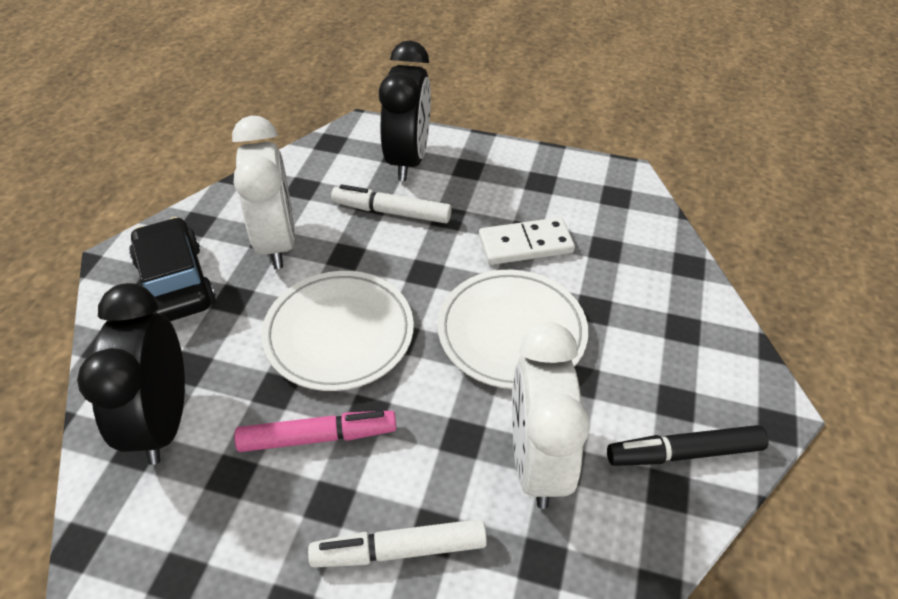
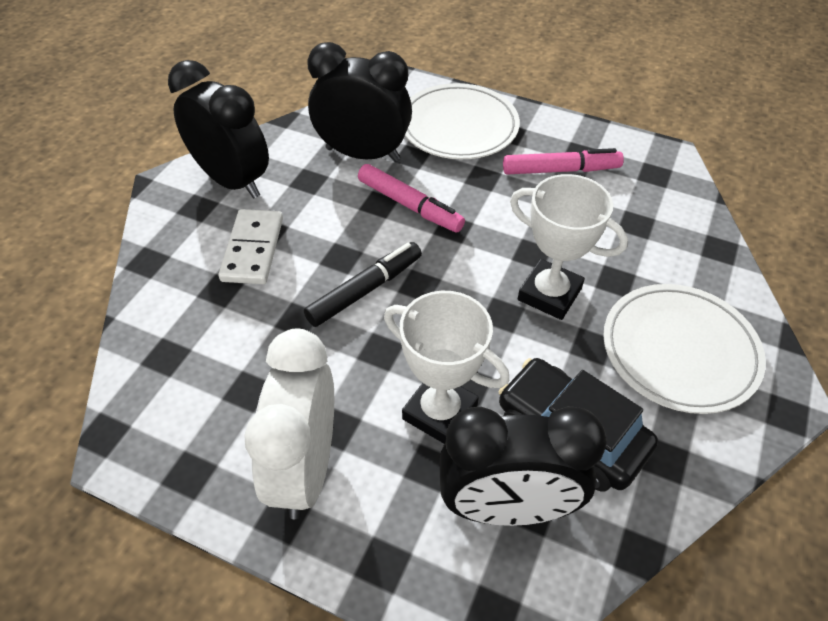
black clock: 2 -> 3
pink marker: 1 -> 2
white clock: 2 -> 1
white marker: 2 -> 0
white trophy: 0 -> 2

